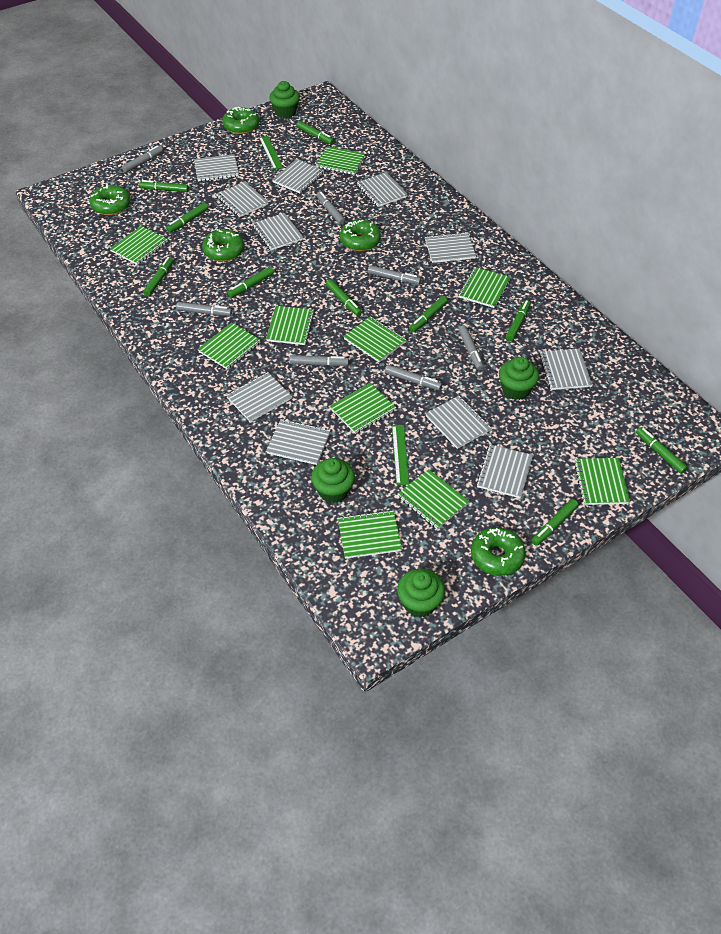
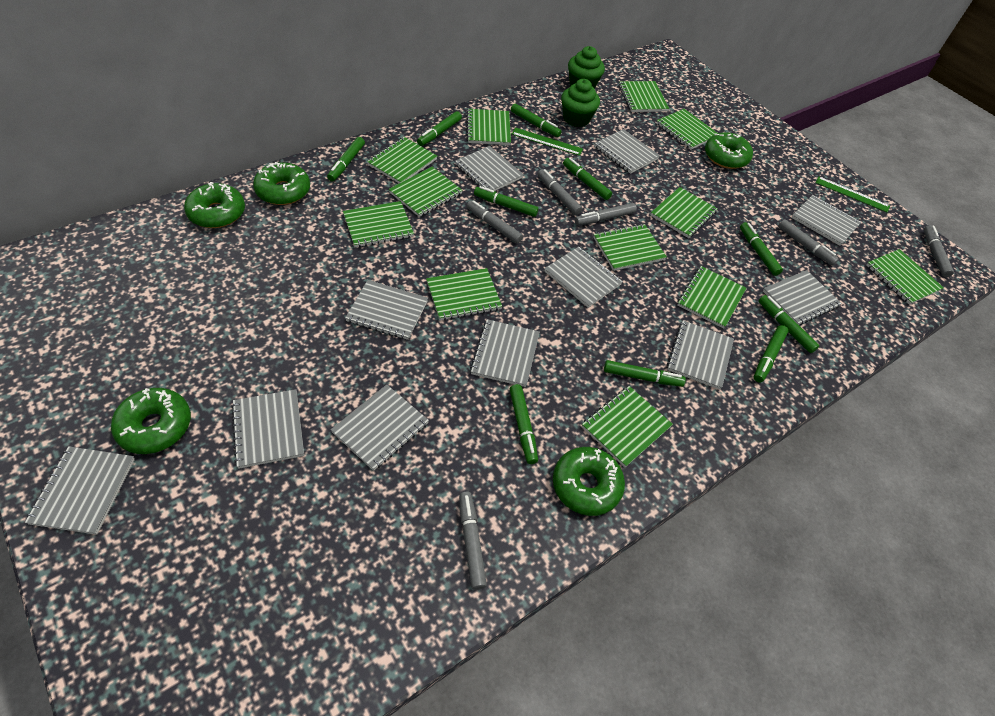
green cupcake: 4 -> 2
green notebook: 10 -> 12
grey marker: 7 -> 6

